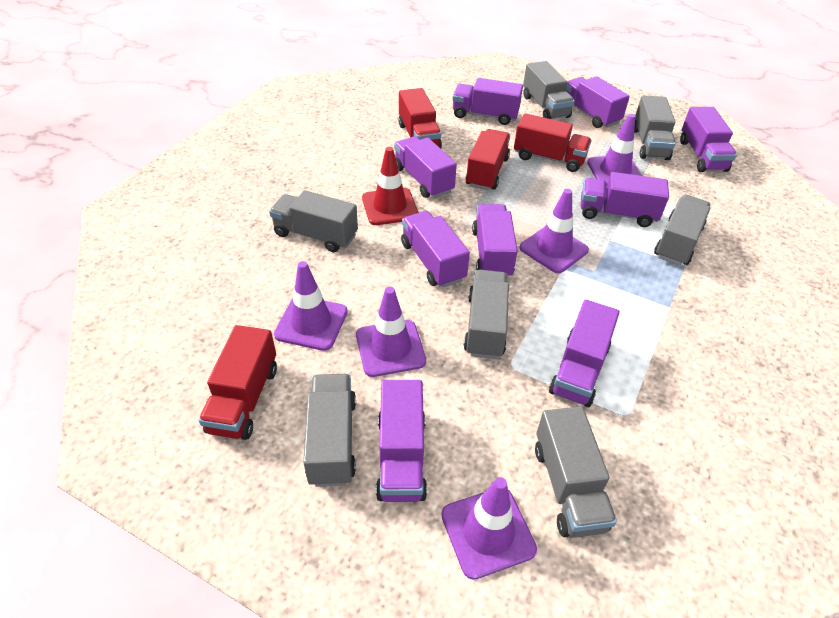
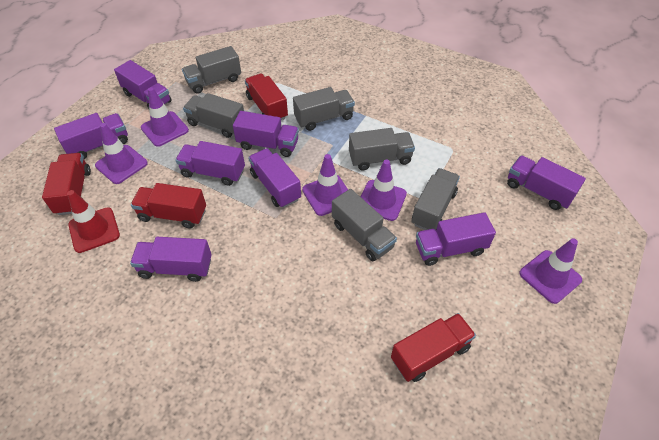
grey truck: 7 -> 6
purple truck: 9 -> 8

